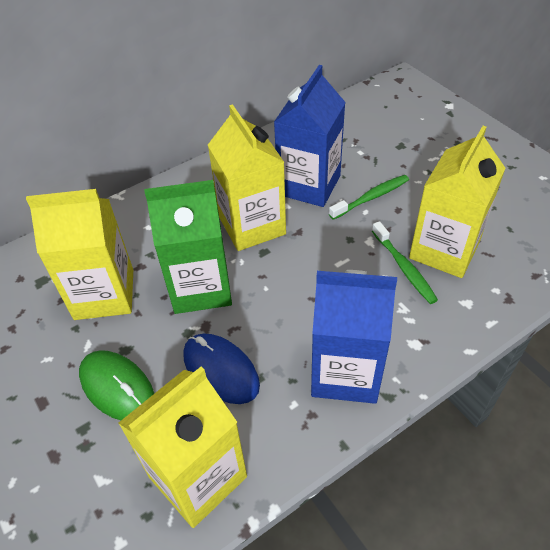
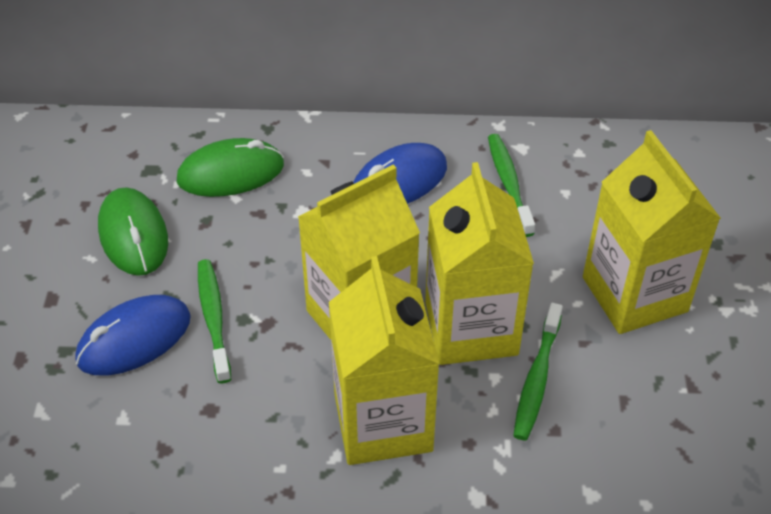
blue carton: 2 -> 0
blue mouse: 1 -> 2
green carton: 1 -> 0
green mouse: 1 -> 2
green toothbrush: 2 -> 3

